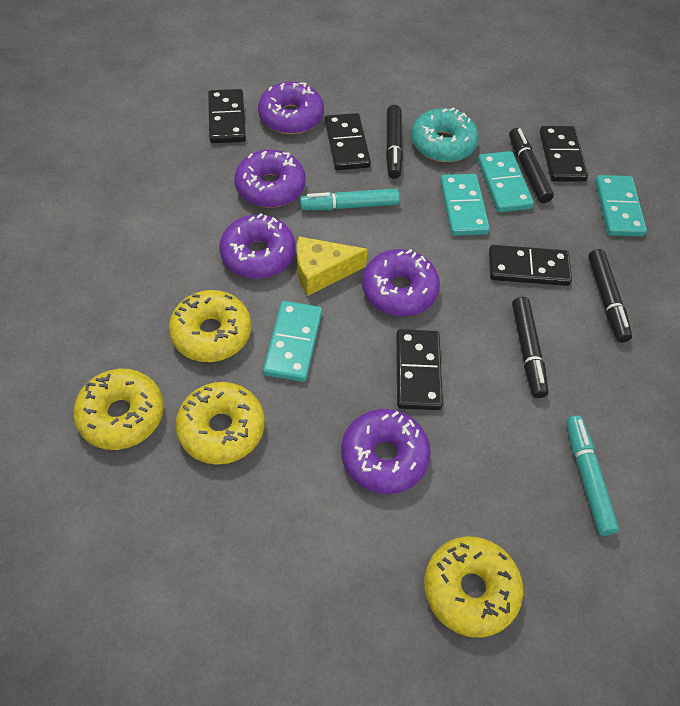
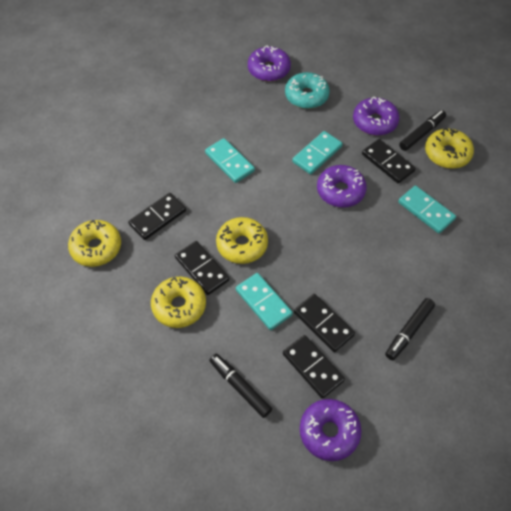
black marker: 4 -> 3
purple donut: 5 -> 4
turquoise marker: 2 -> 0
yellow cheese: 1 -> 0

